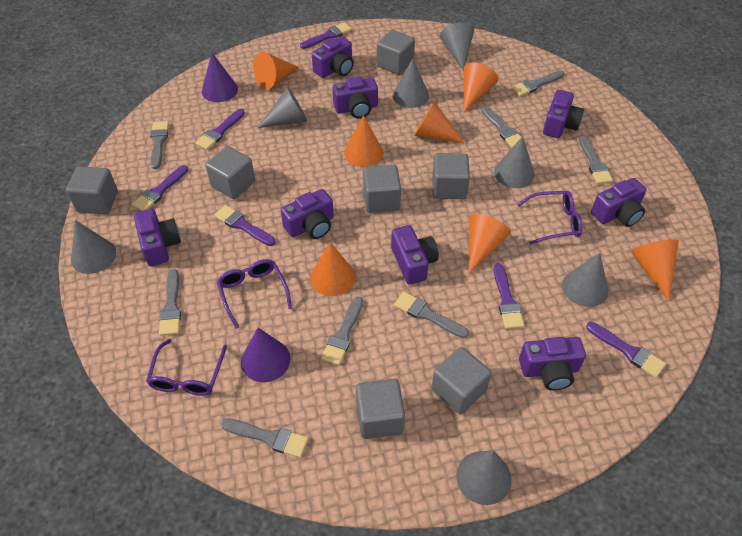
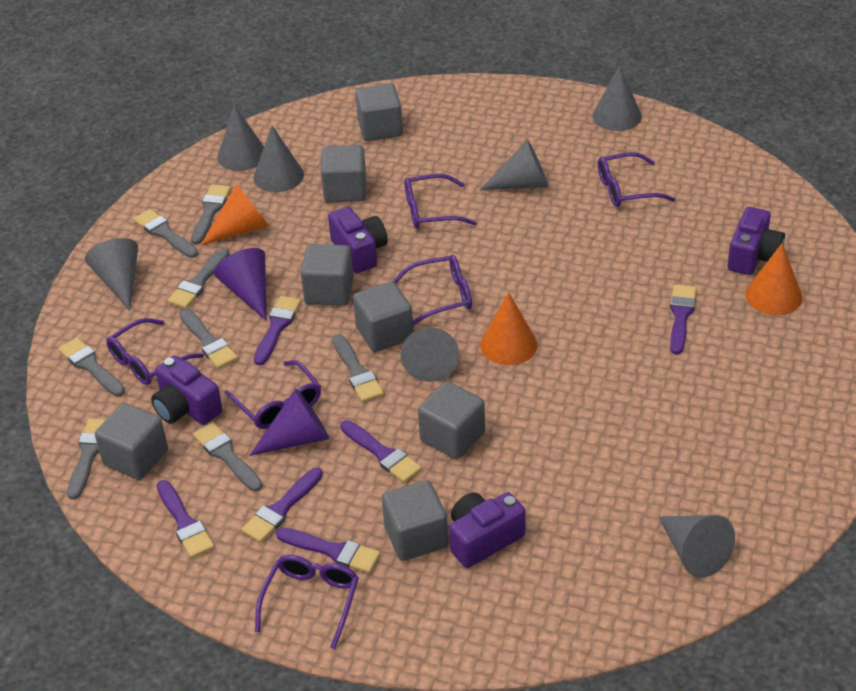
orange cone: 7 -> 3
purple camera: 8 -> 4
purple glasses: 3 -> 6

